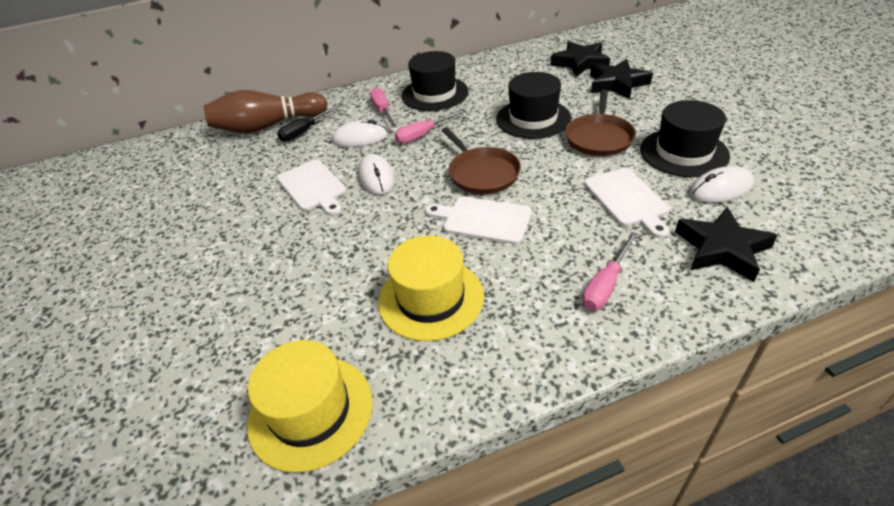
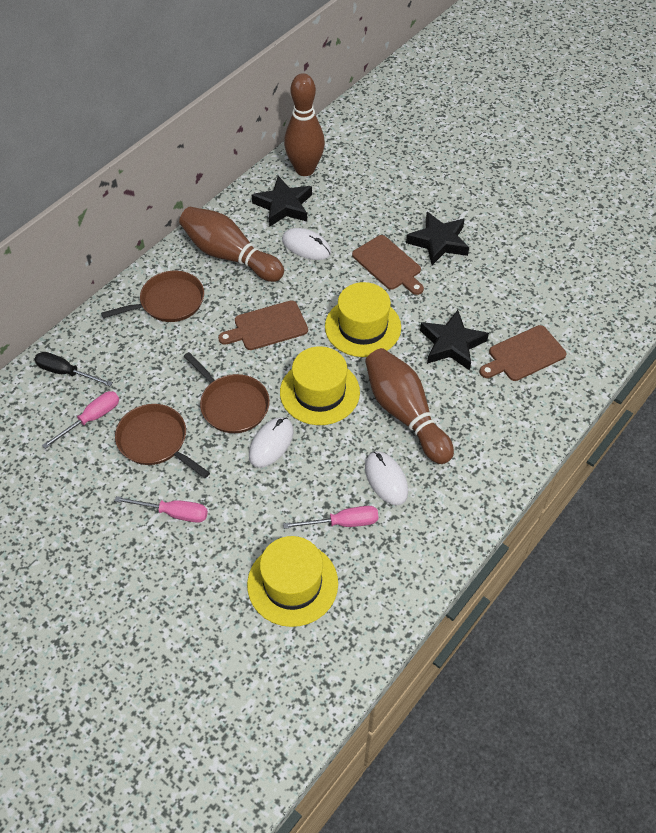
black hat: 3 -> 0
brown bowling pin: 1 -> 3
brown cutting board: 0 -> 3
brown pan: 2 -> 3
white cutting board: 3 -> 0
yellow hat: 2 -> 3

